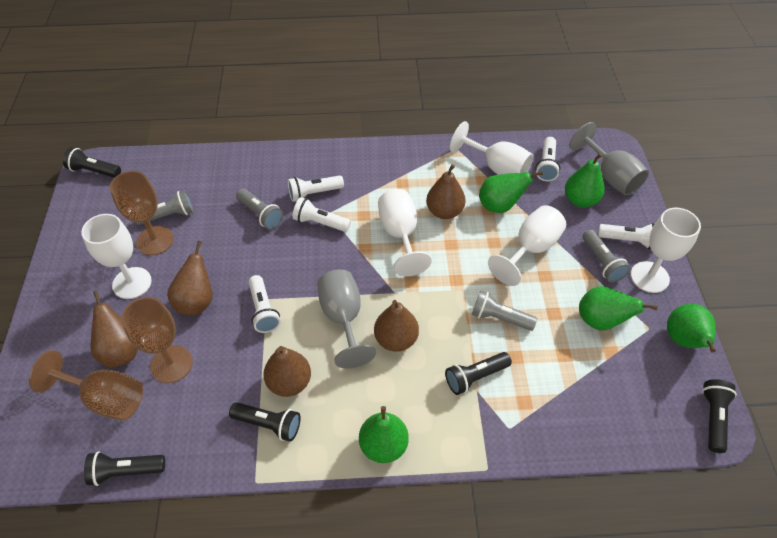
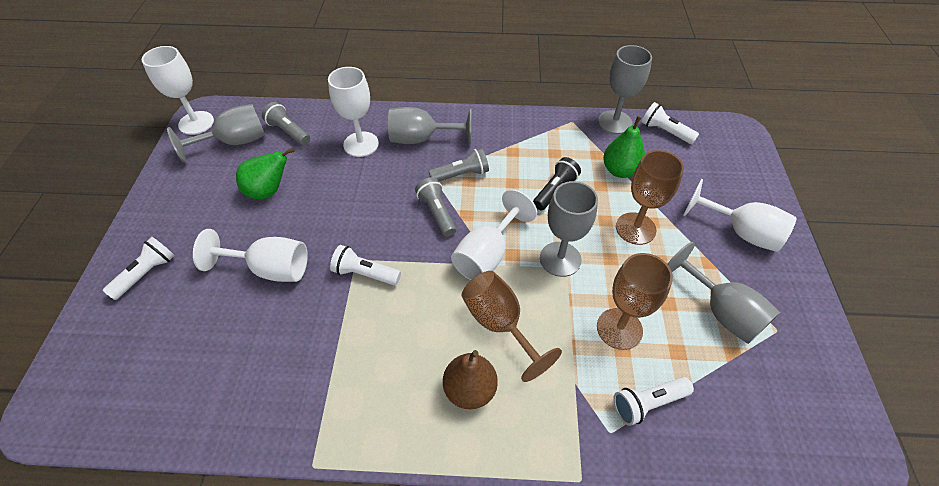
black flashlight: 5 -> 1
brown pear: 5 -> 1
green pear: 5 -> 2
grey flashlight: 4 -> 3
grey goblet: 2 -> 5
white flashlight: 5 -> 4

